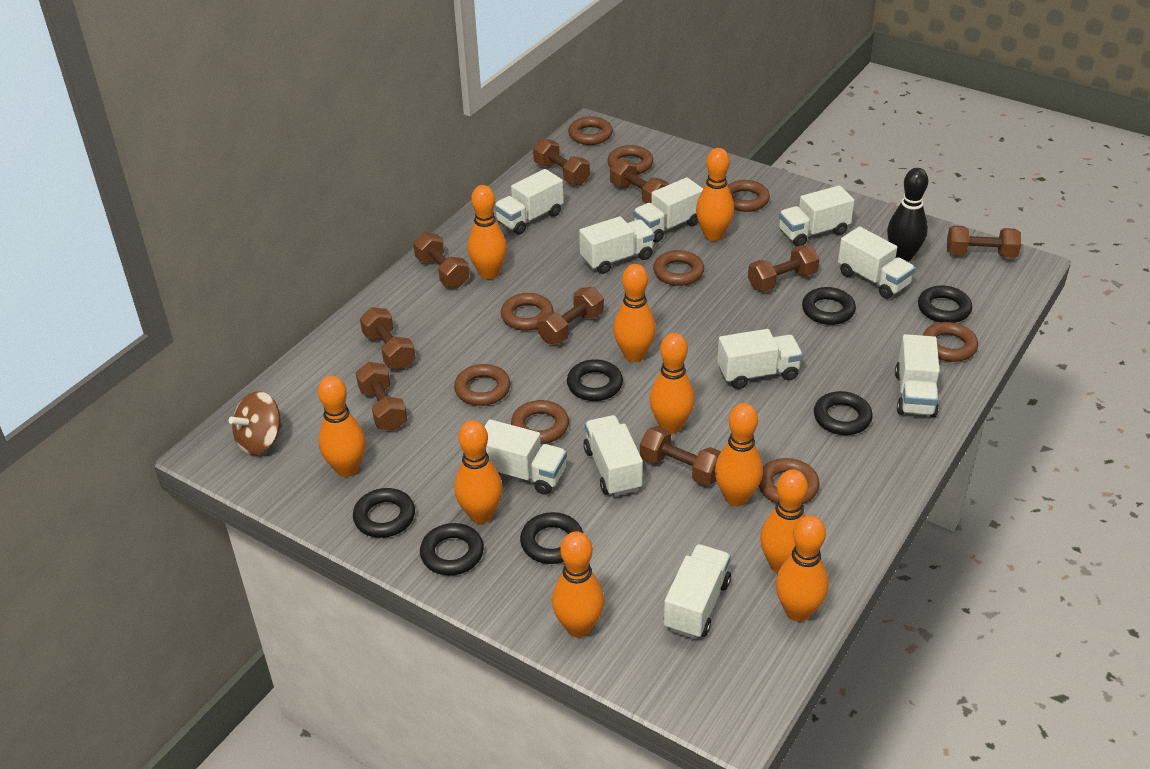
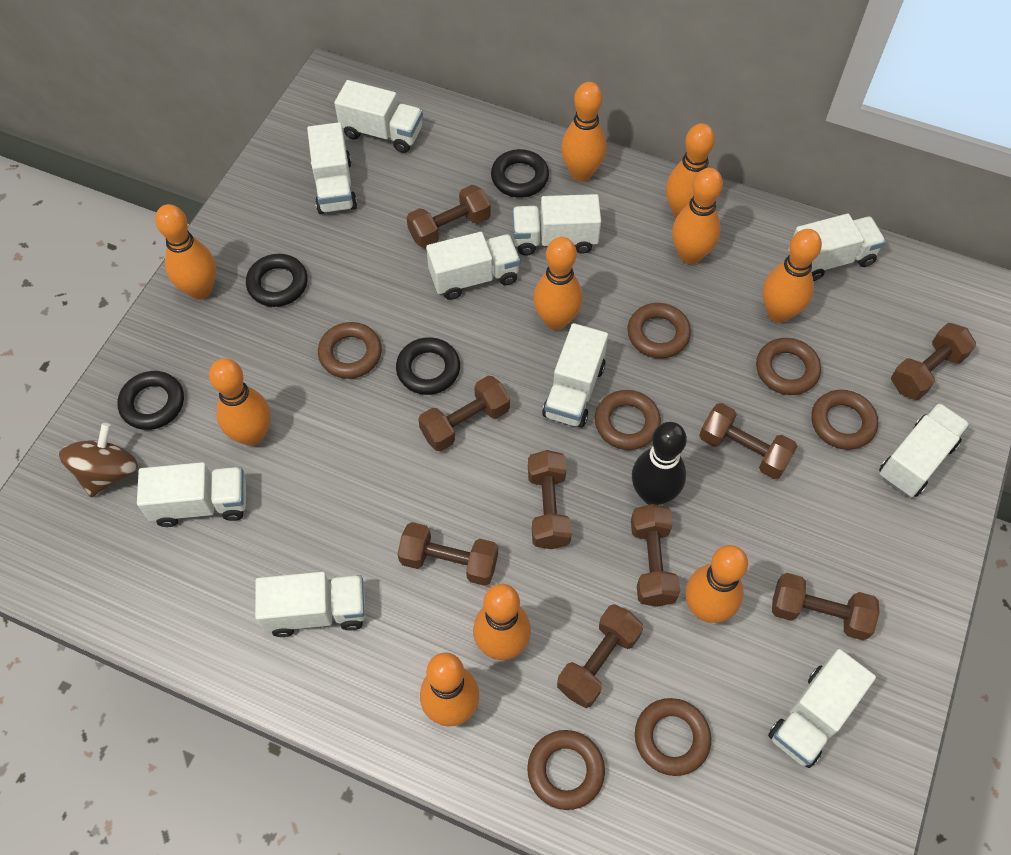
black ring: 7 -> 4
brown ring: 9 -> 7

